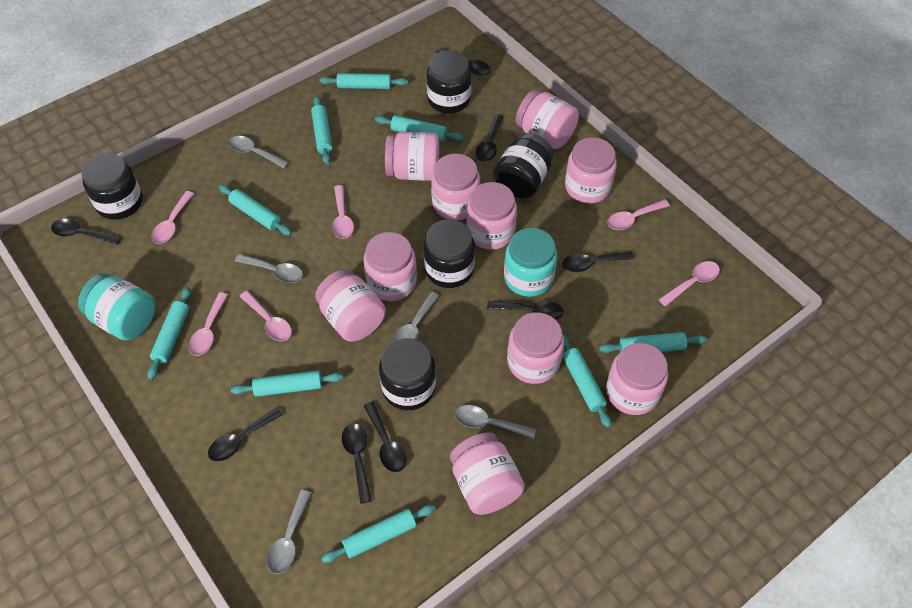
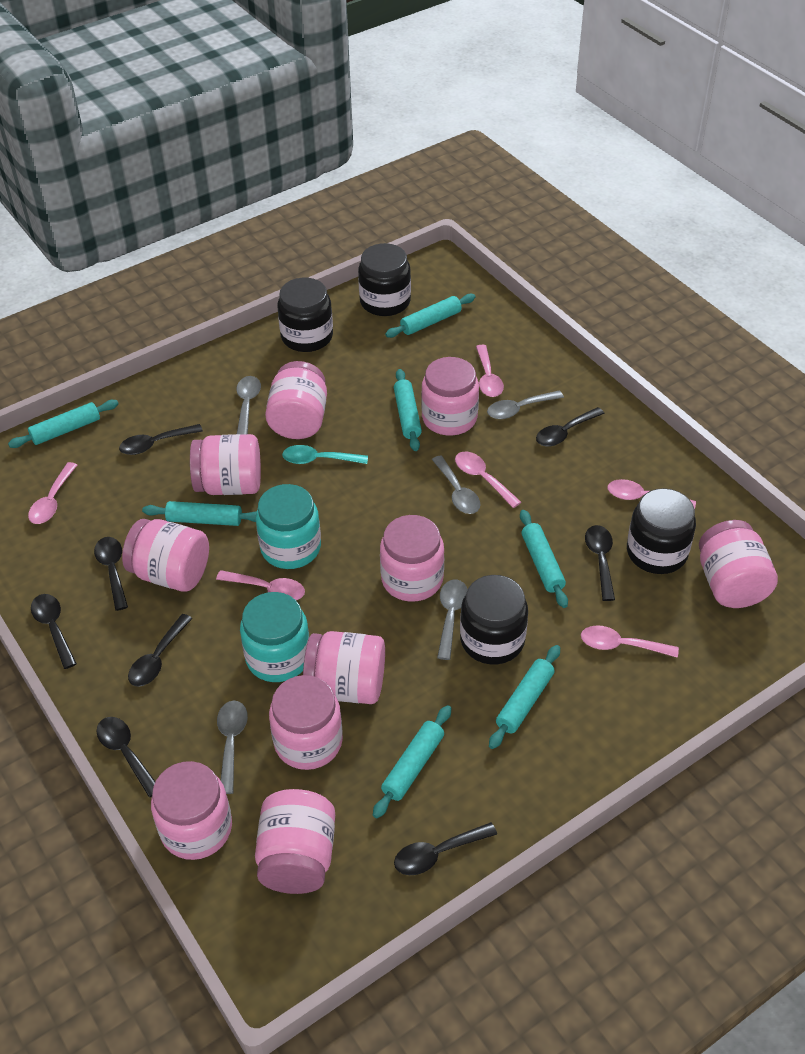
black jar: 5 -> 4
turquoise rolling pin: 9 -> 7
turquoise spoon: 0 -> 1

